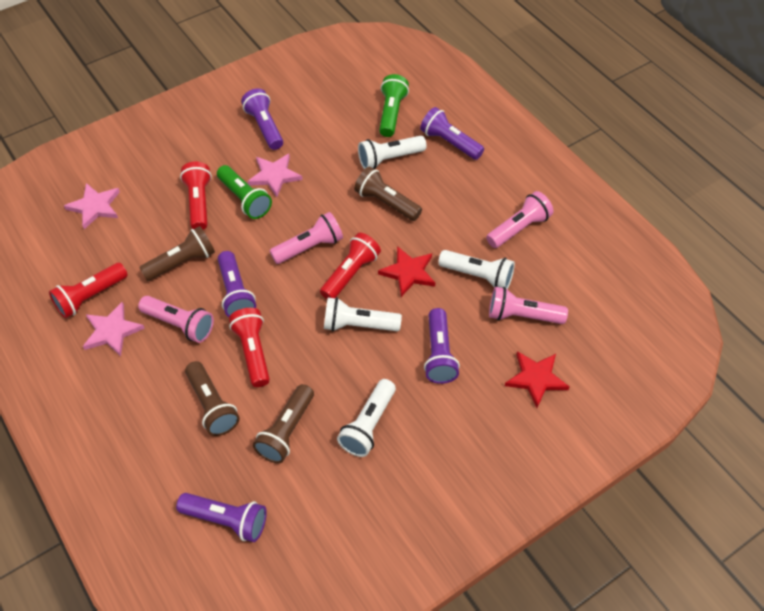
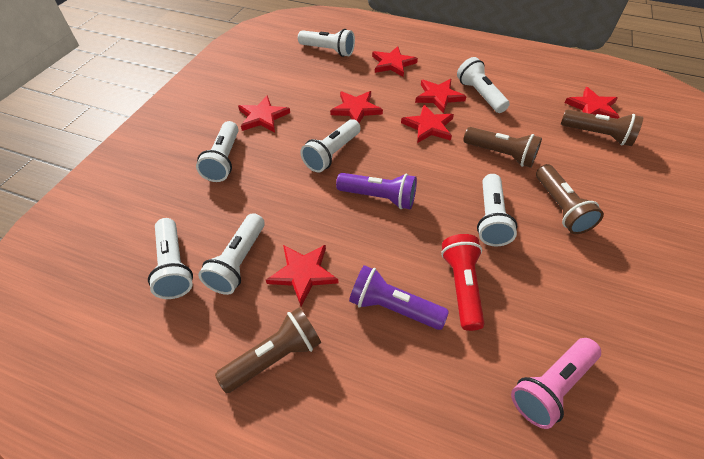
green flashlight: 2 -> 0
pink flashlight: 4 -> 1
pink star: 3 -> 0
purple flashlight: 5 -> 2
red flashlight: 4 -> 1
red star: 2 -> 7
white flashlight: 4 -> 7

